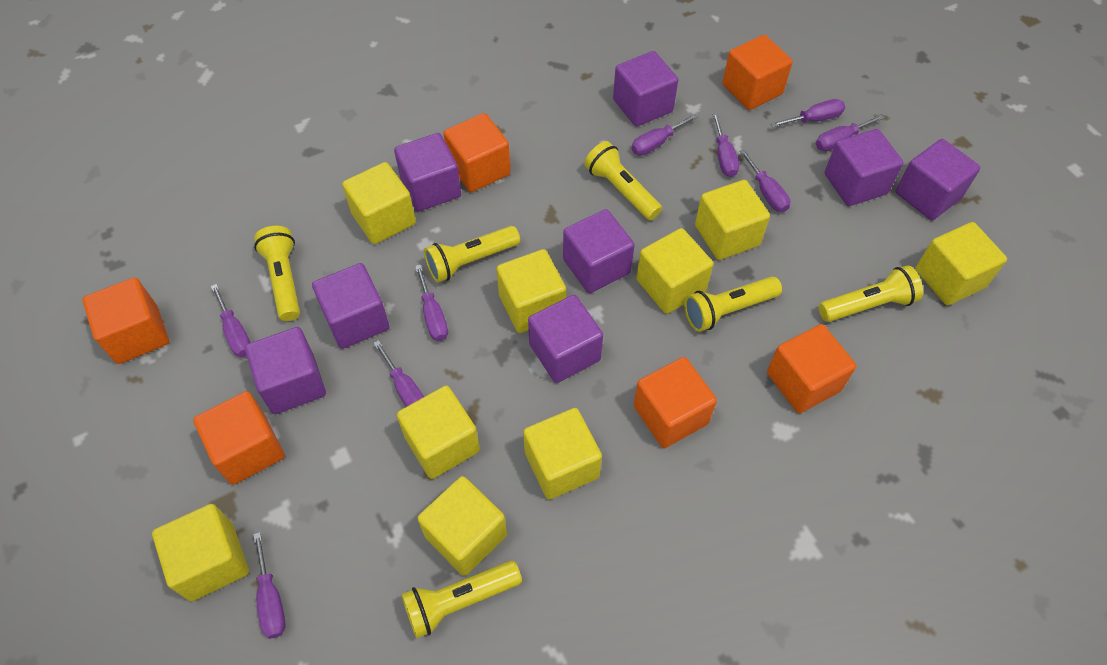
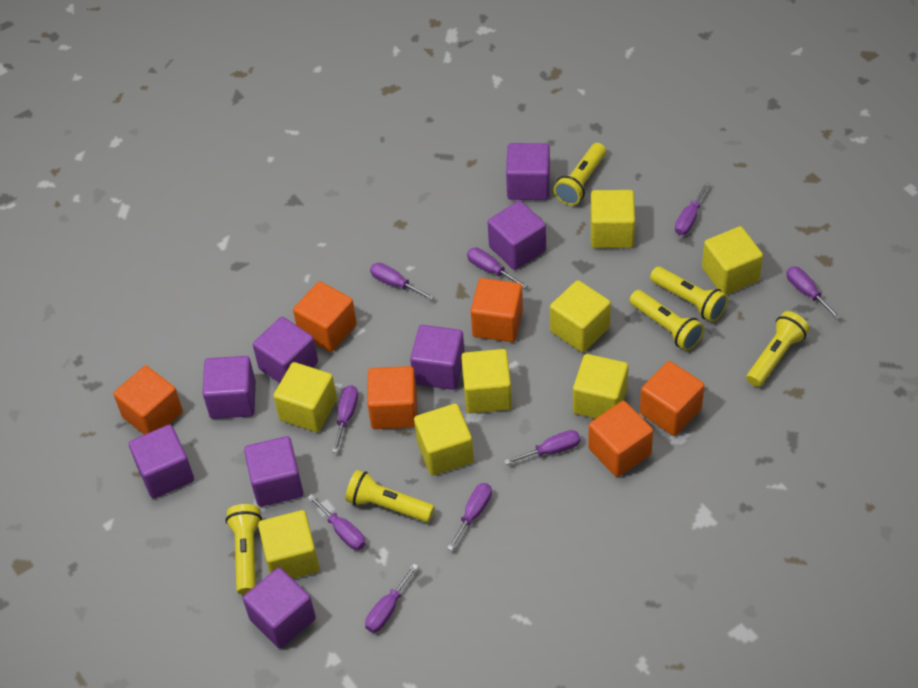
yellow cube: 9 -> 8

